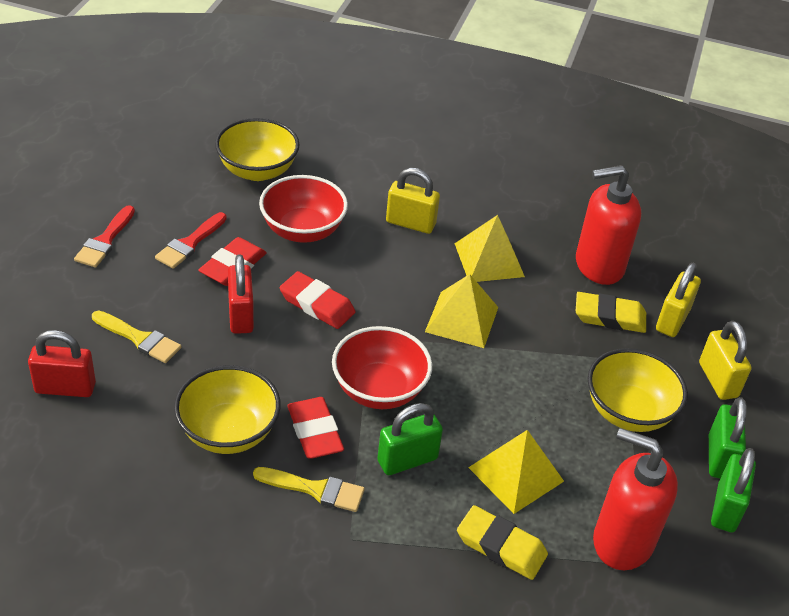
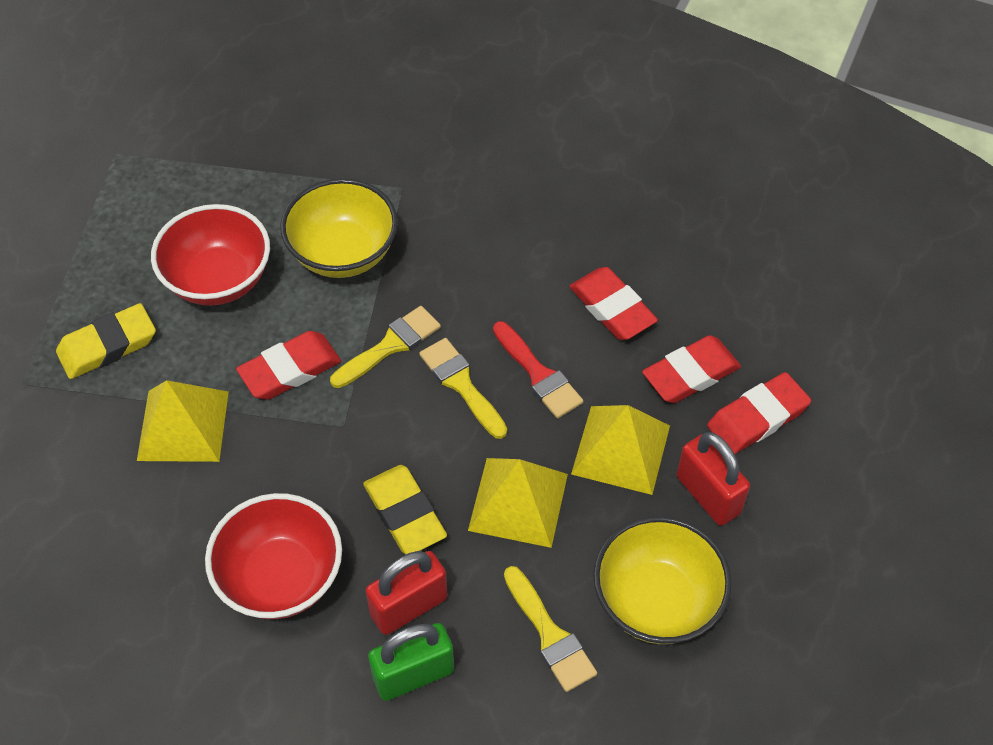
green padlock: 3 -> 1
red brush: 2 -> 1
red eraser: 3 -> 4
red soap dispenser: 2 -> 0
yellow bowl: 3 -> 2
yellow brush: 2 -> 3
yellow padlock: 3 -> 0

